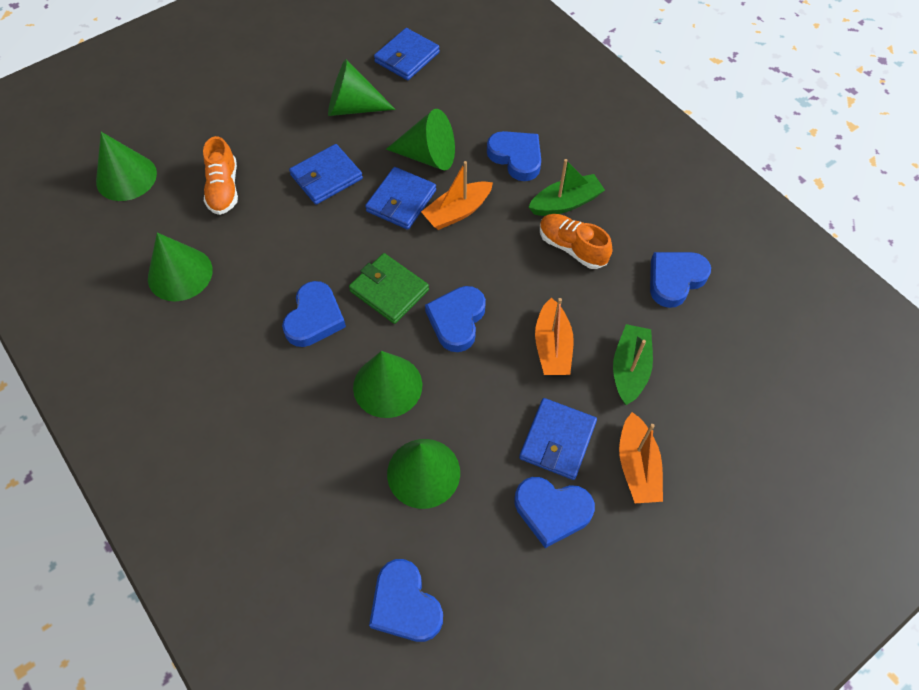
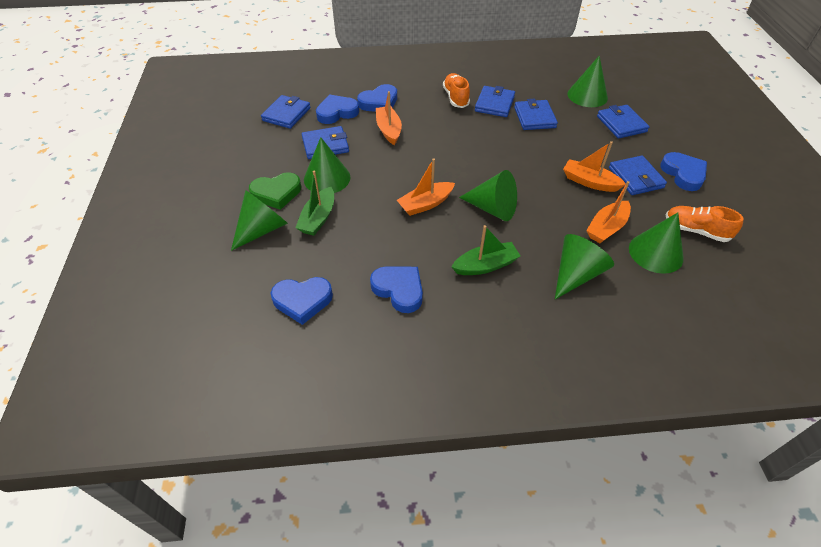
blue heart: 6 -> 5
blue wallet: 4 -> 6
green heart: 0 -> 1
green wallet: 1 -> 0
orange boat: 3 -> 4

